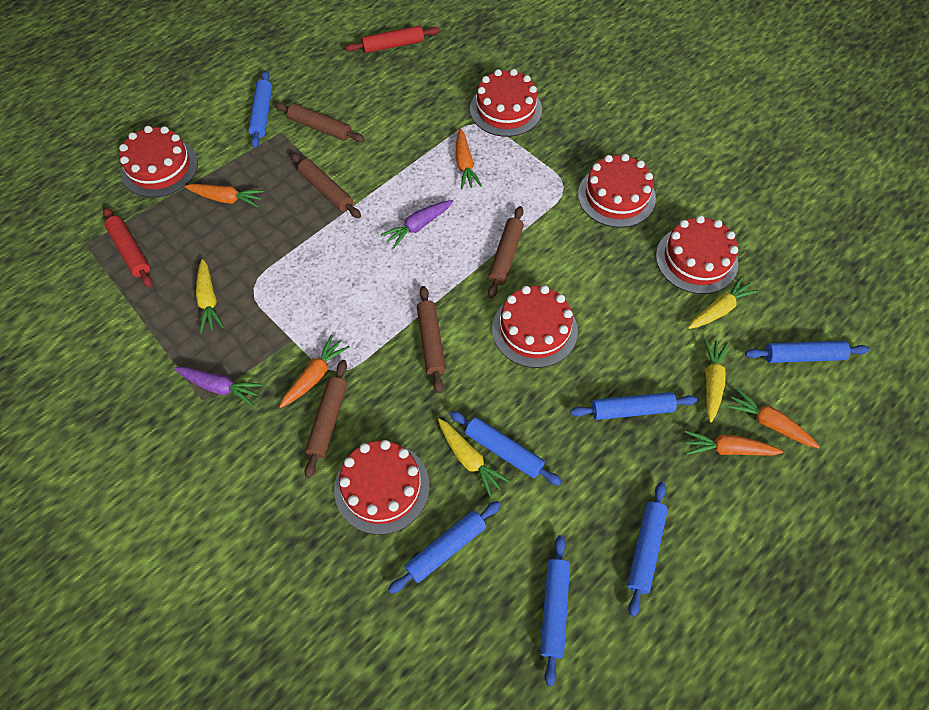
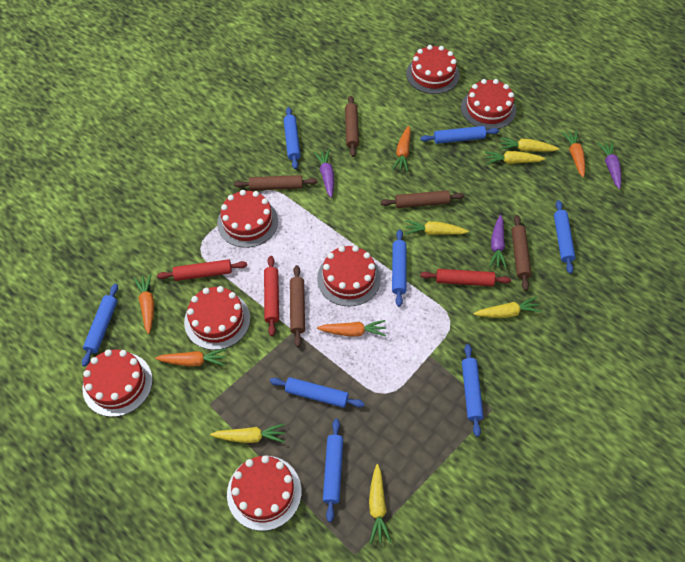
blue rolling pin: 7 -> 8
purple carrot: 2 -> 3
red cake: 6 -> 7
red rolling pin: 2 -> 3
yellow carrot: 4 -> 6

